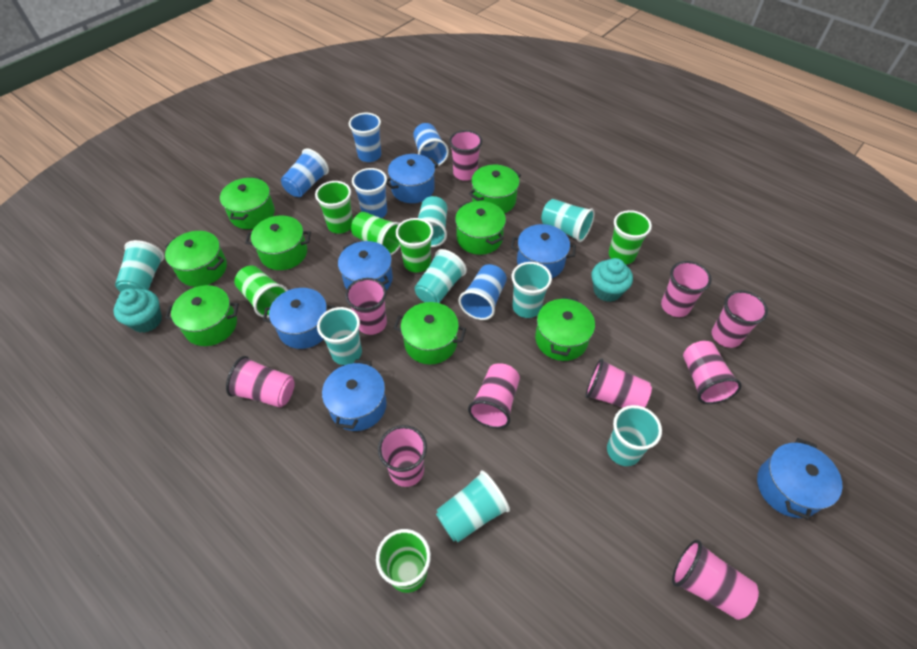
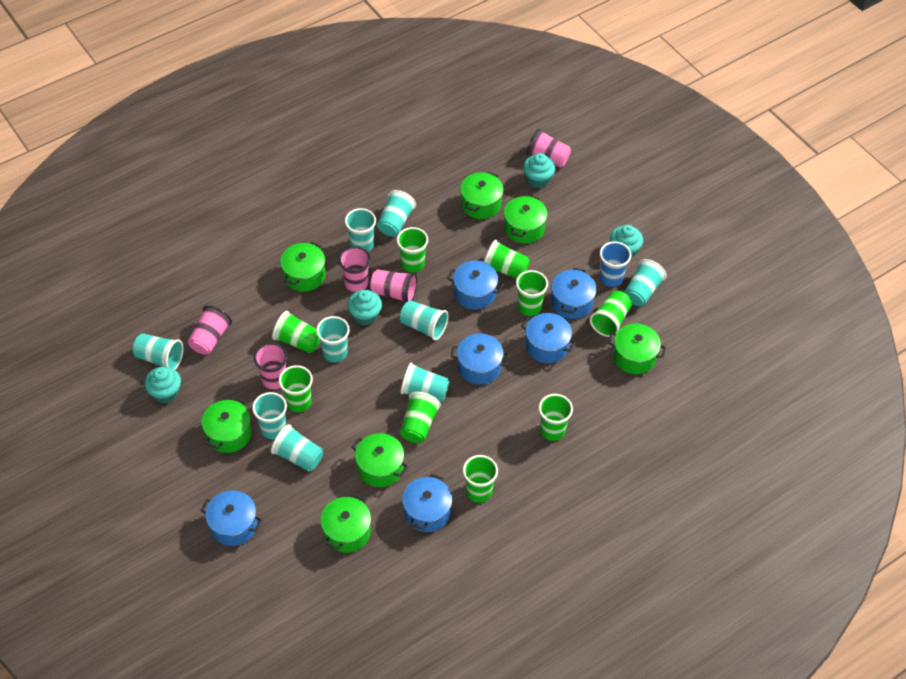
blue cup: 5 -> 1
green cup: 6 -> 9
green pot: 8 -> 7
pink cup: 10 -> 5
turquoise cup: 8 -> 9
turquoise cupcake: 2 -> 4

